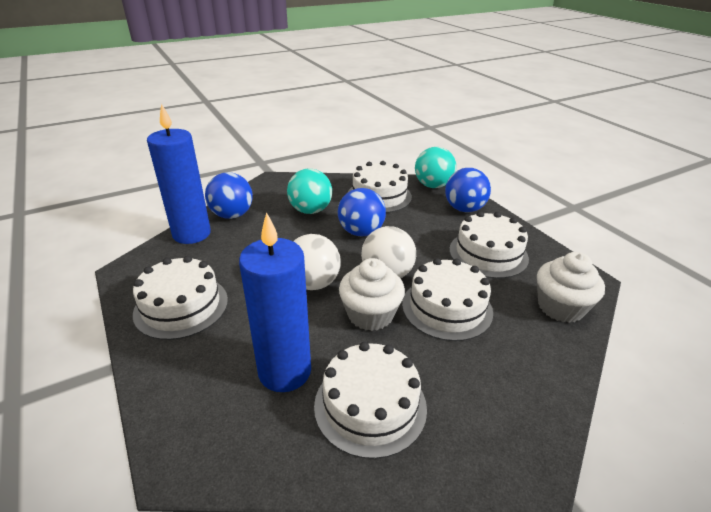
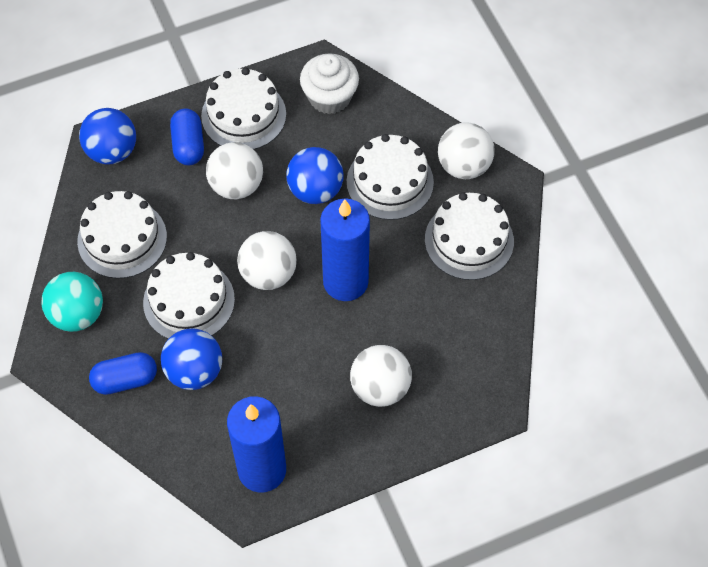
blue capsule: 0 -> 2
turquoise ball: 2 -> 1
white ball: 2 -> 4
white cupcake: 2 -> 1

